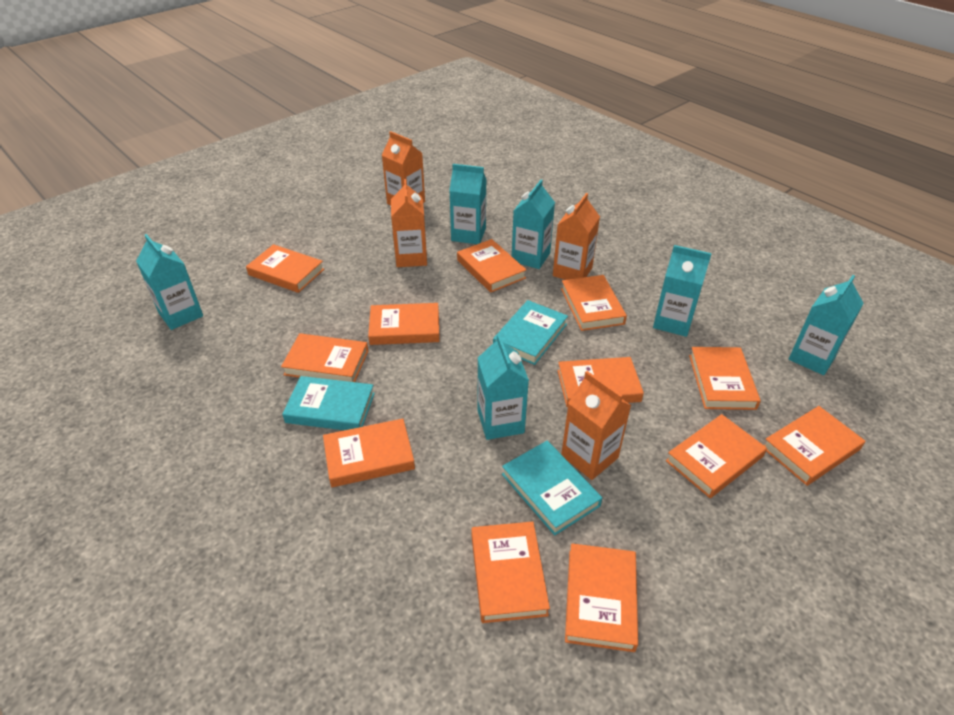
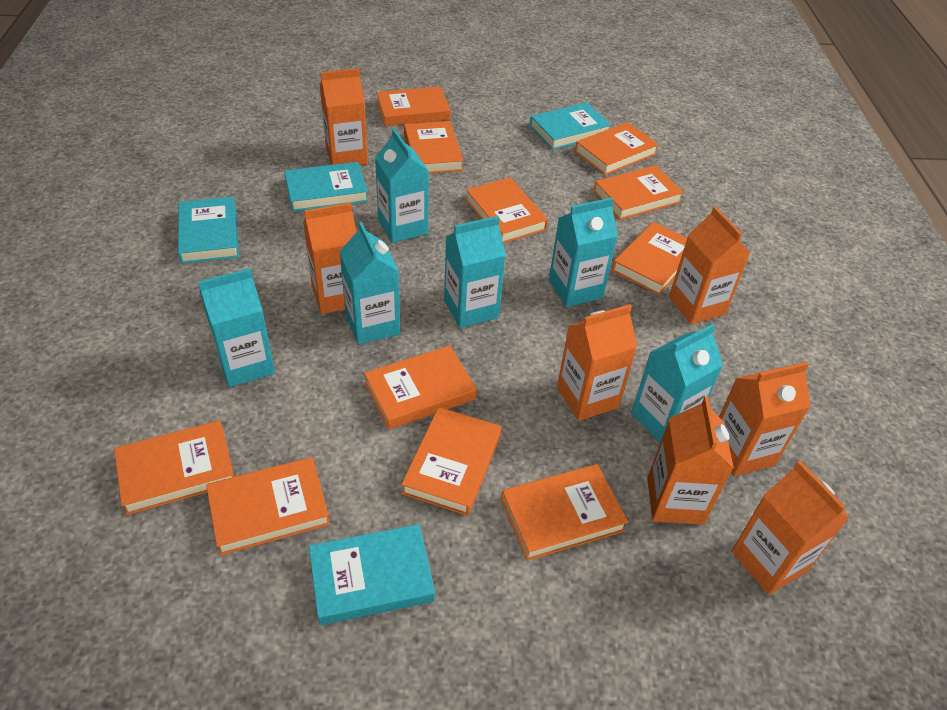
orange book: 12 -> 11
orange carton: 4 -> 7
turquoise book: 3 -> 4

